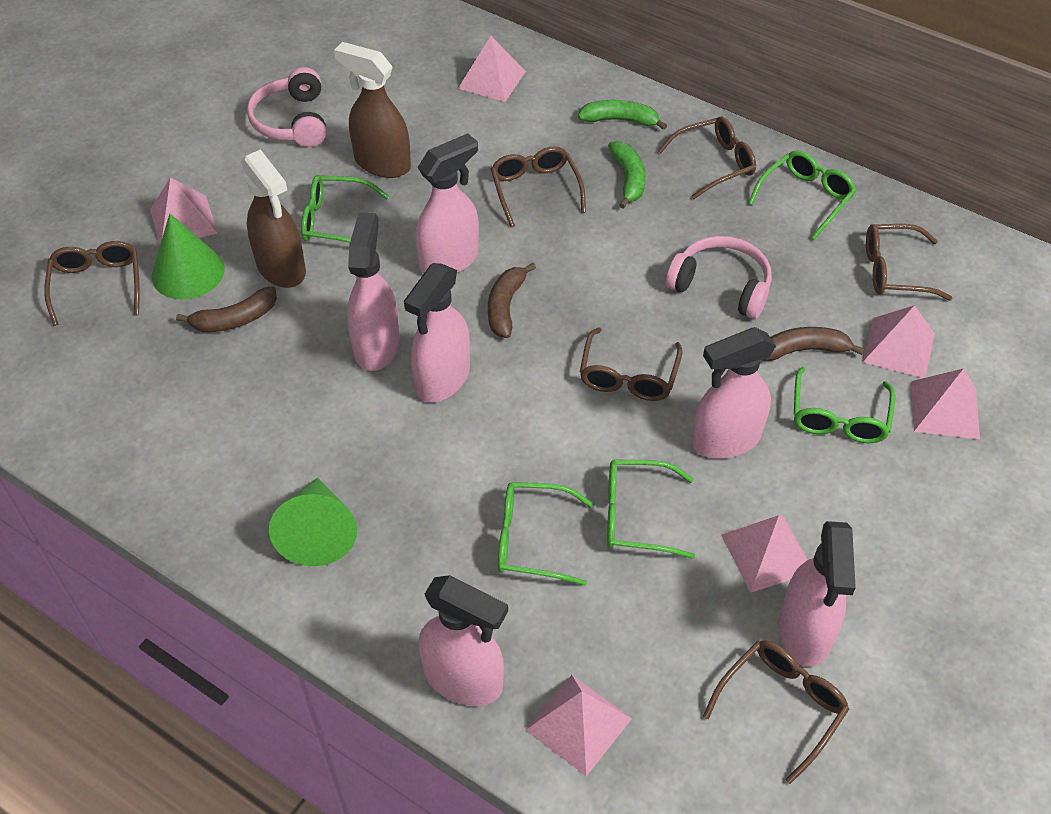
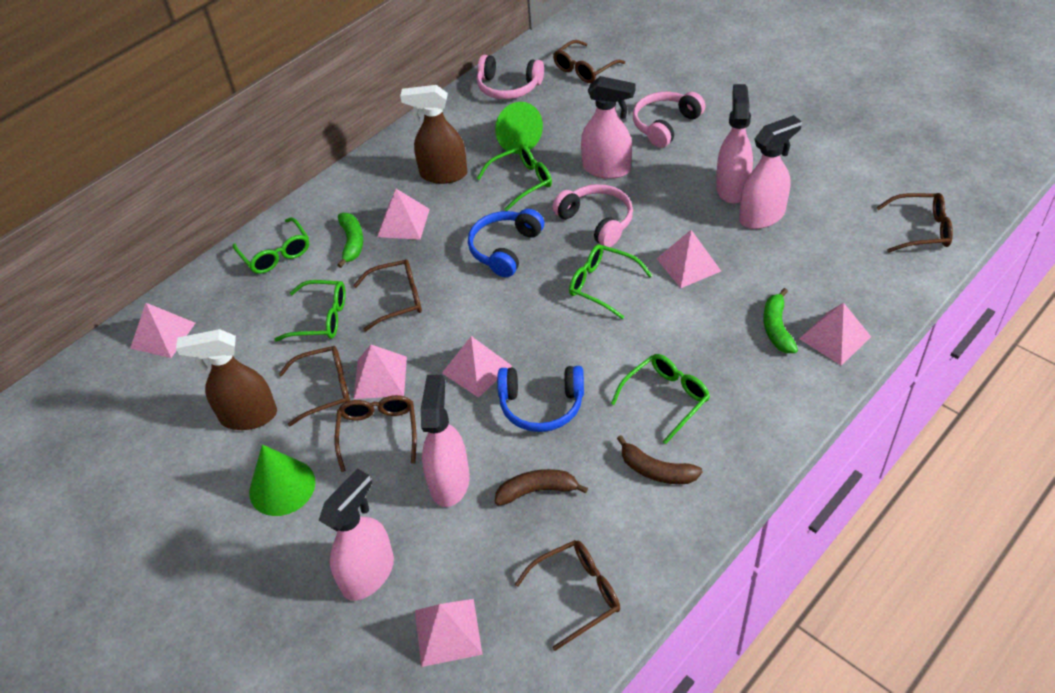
blue headphones: 0 -> 2
brown banana: 3 -> 2
pink headphones: 2 -> 3
pink pyramid: 6 -> 7
pink spray bottle: 6 -> 5

